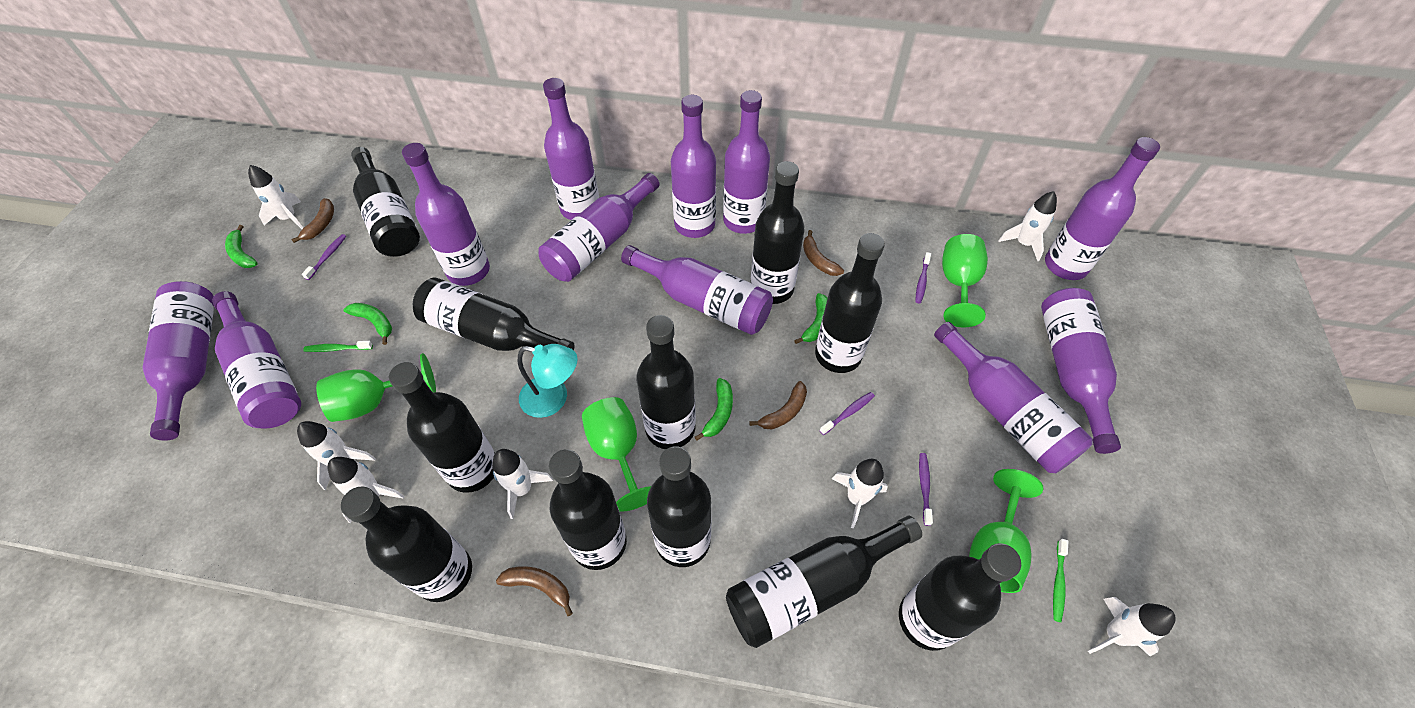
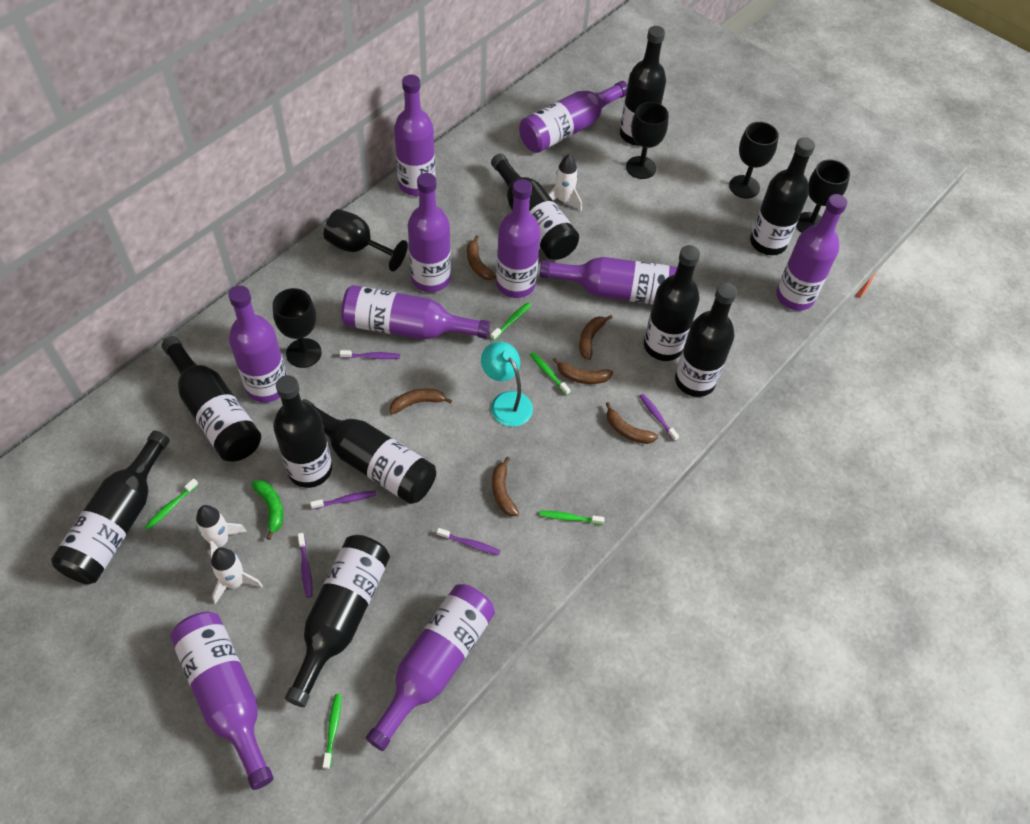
black bottle: 11 -> 10
black goblet: 0 -> 5
brown banana: 4 -> 6
green banana: 4 -> 1
green goblet: 4 -> 0
green toothbrush: 2 -> 5
purple bottle: 11 -> 10
purple toothbrush: 4 -> 5
white rocket: 7 -> 3

